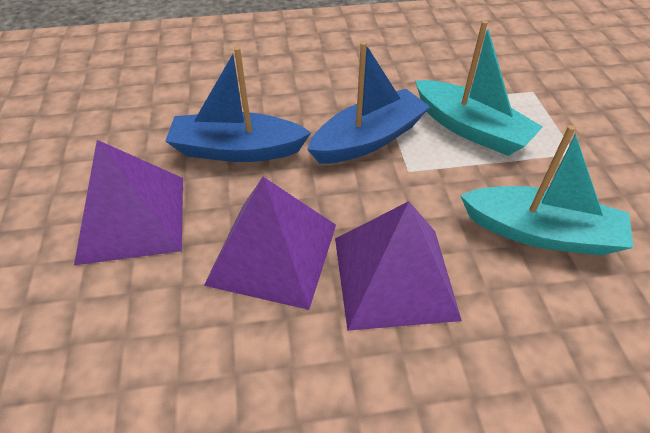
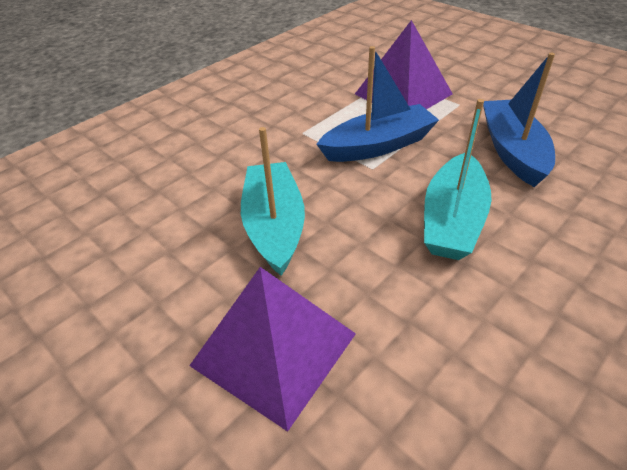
purple pyramid: 3 -> 2

